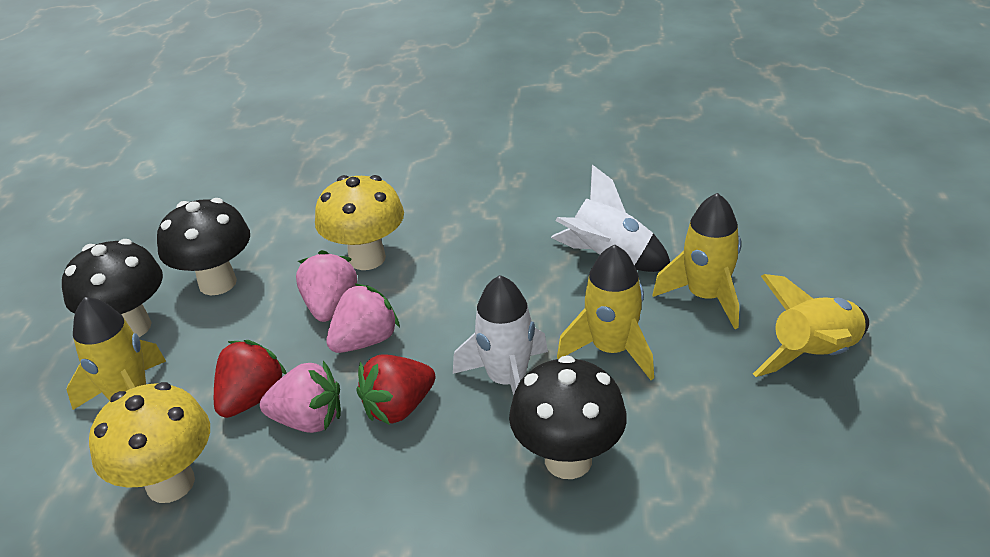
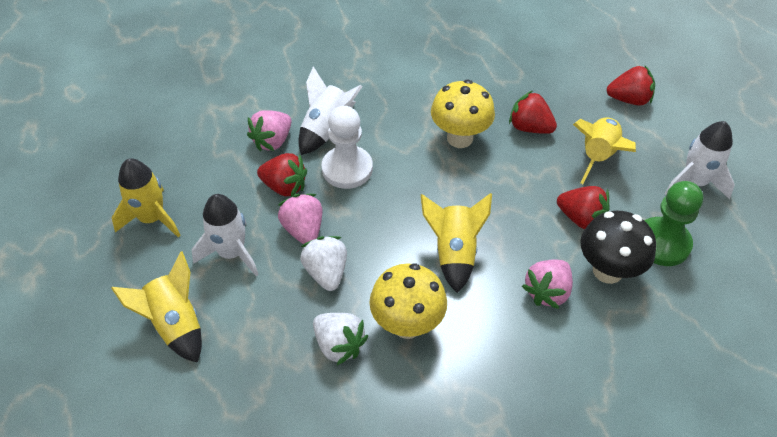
black mushroom: 3 -> 1
green pawn: 0 -> 1
red strawberry: 2 -> 4
white pawn: 0 -> 1
white rocket: 2 -> 3
white strawberry: 0 -> 2

